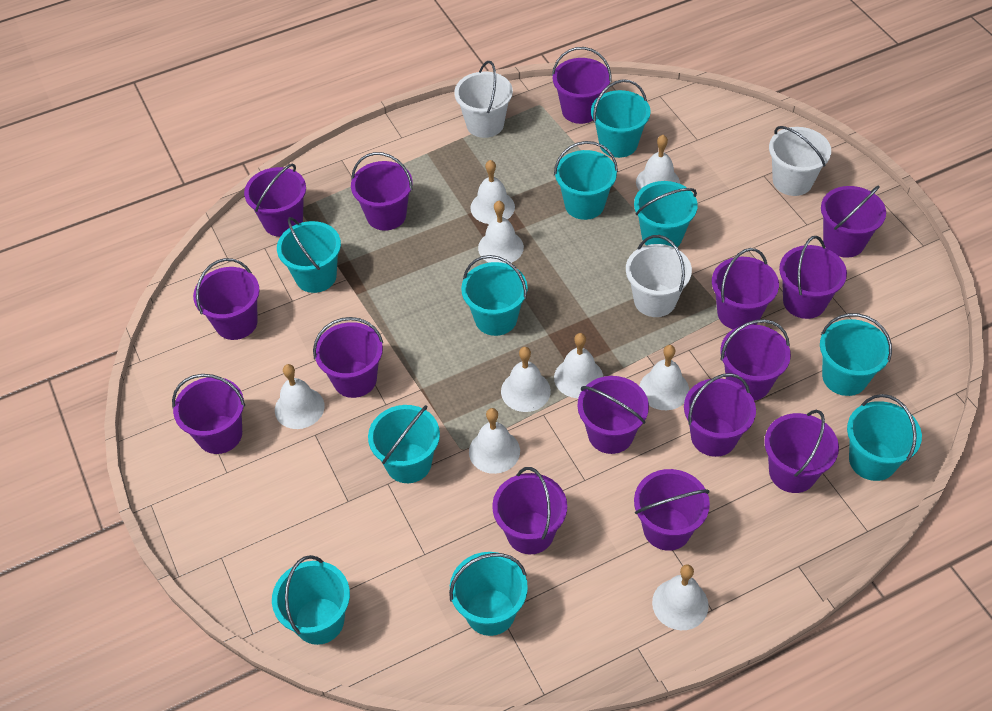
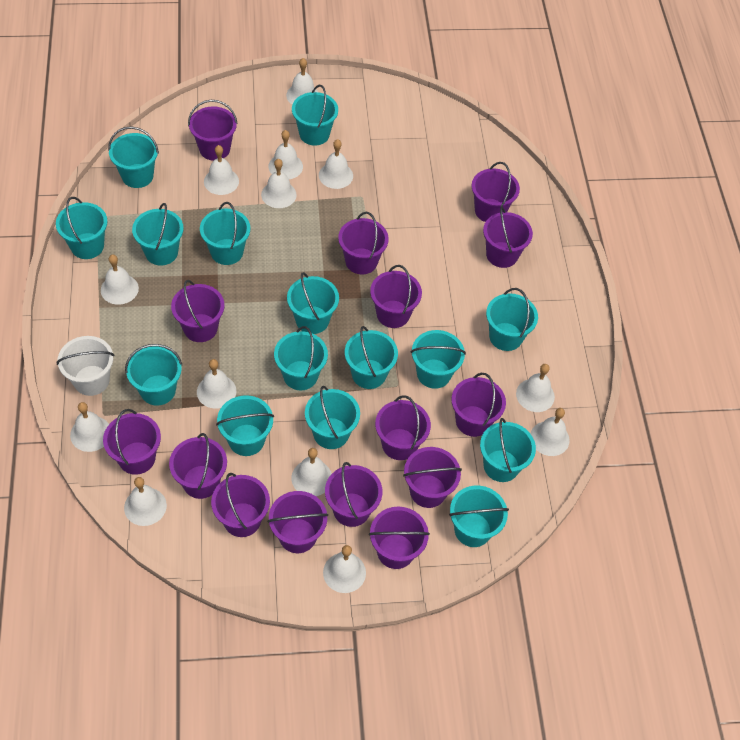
turquoise bucket: 10 -> 15
white bell: 9 -> 13
white bucket: 3 -> 1

